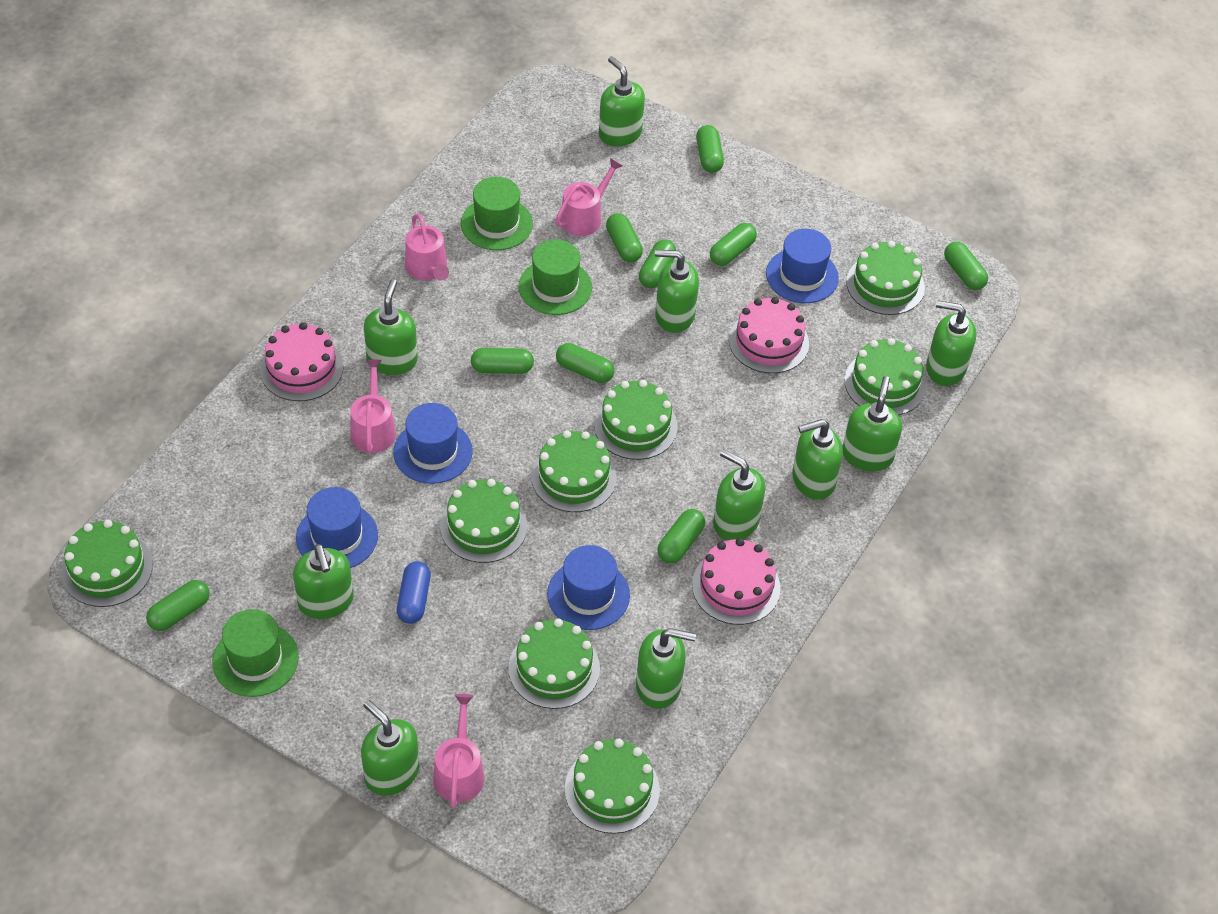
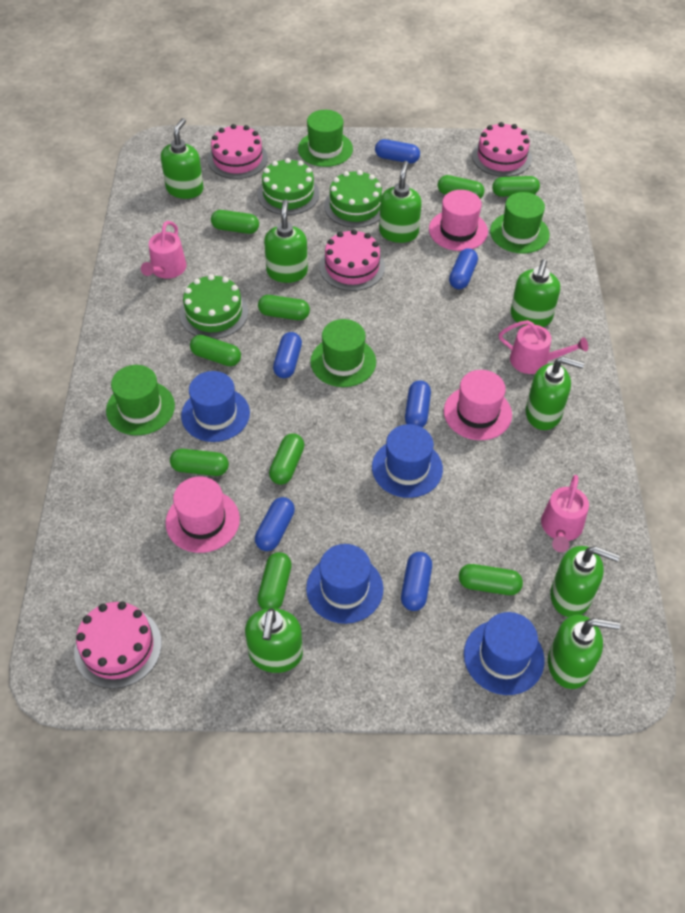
blue capsule: 1 -> 6
green cake: 8 -> 3
green hat: 3 -> 4
green soap dispenser: 10 -> 8
pink cake: 3 -> 4
pink hat: 0 -> 3
pink watering can: 4 -> 3

